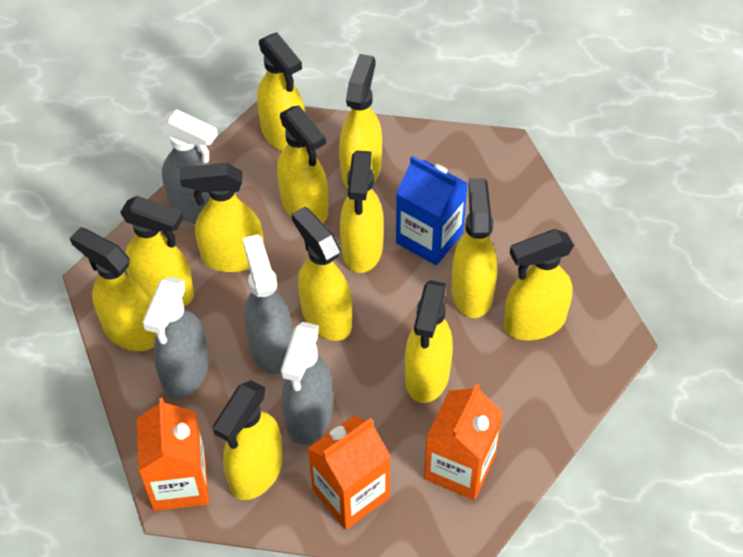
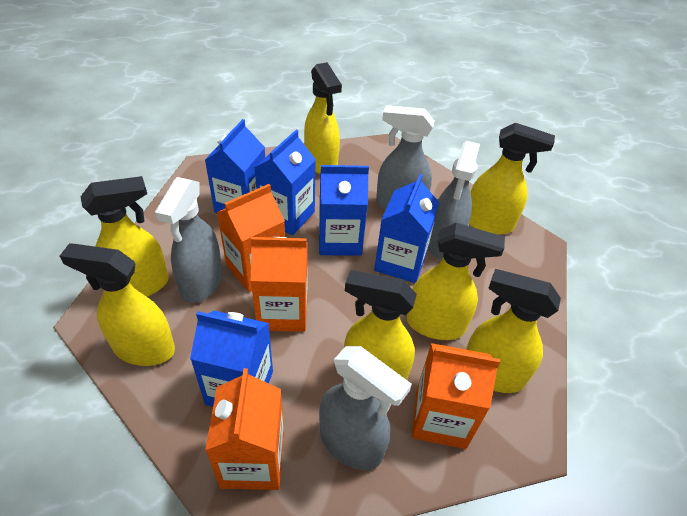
blue carton: 1 -> 5
orange carton: 3 -> 4
yellow spray bottle: 12 -> 7

